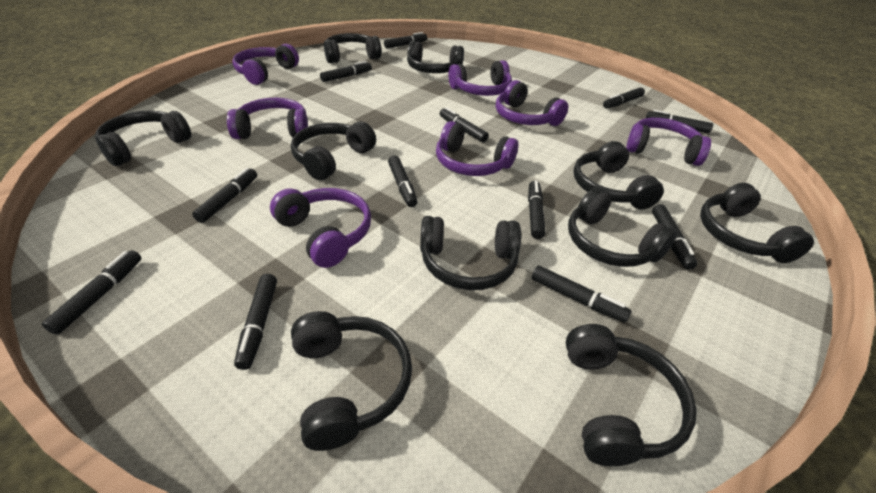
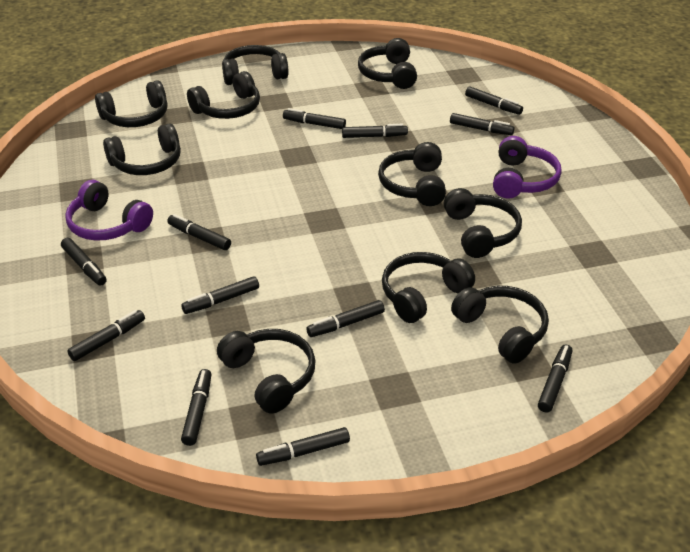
purple headphones: 7 -> 2

